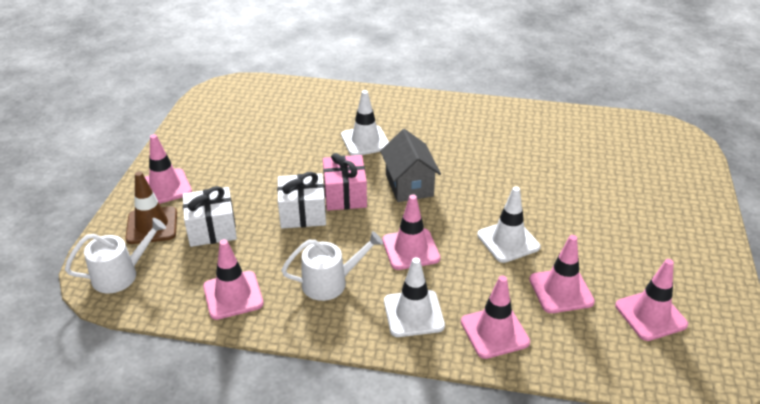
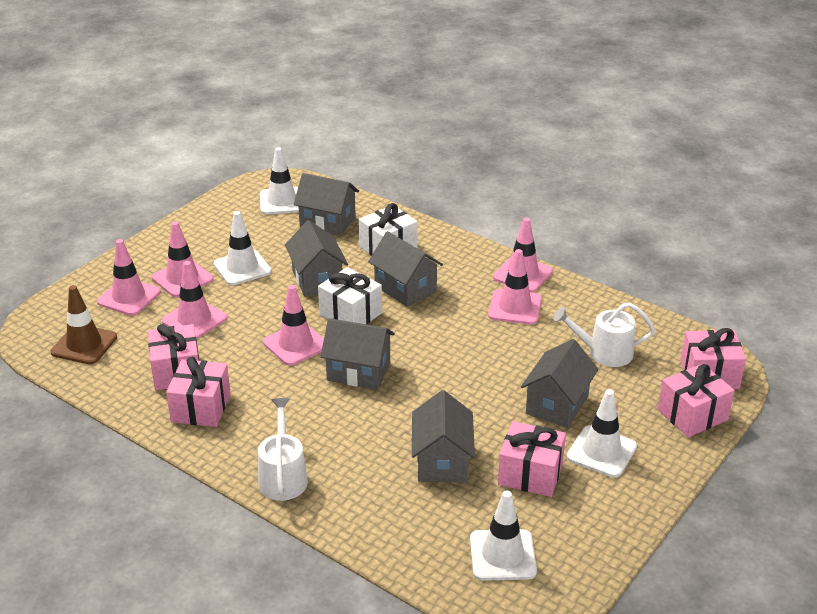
grey house: 1 -> 6
pink gift: 1 -> 5
white traffic cone: 3 -> 4

